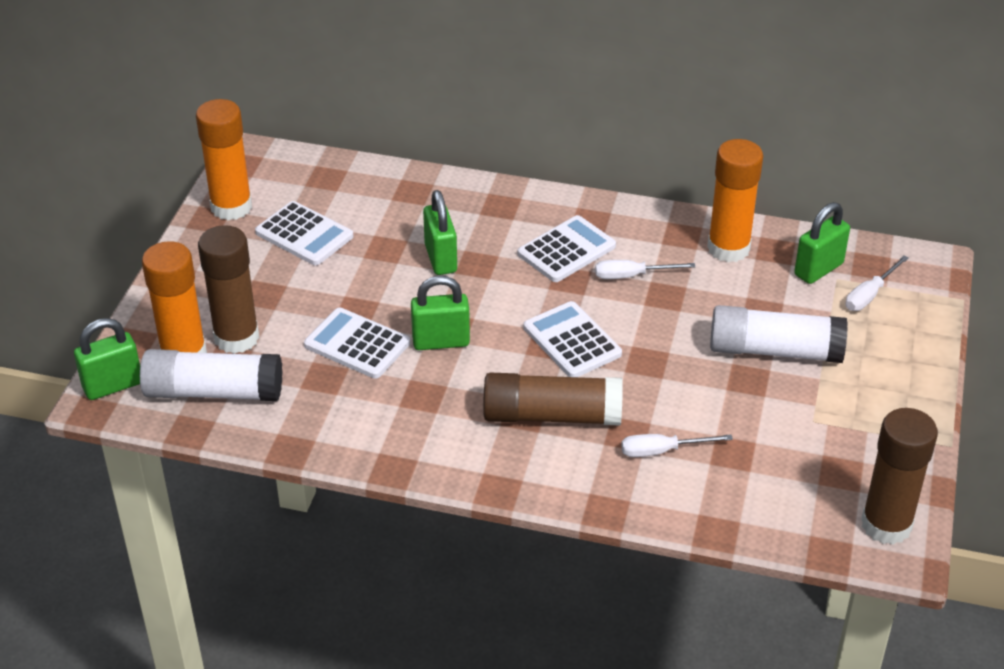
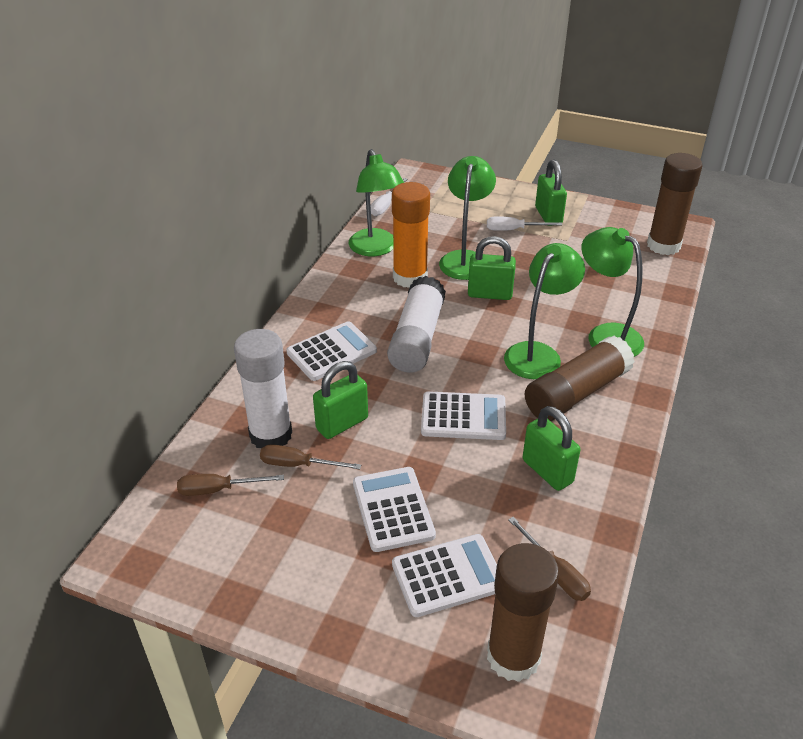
brown screwdriver: 0 -> 3
green lamp: 0 -> 4
orange glue stick: 3 -> 1
white screwdriver: 3 -> 2

